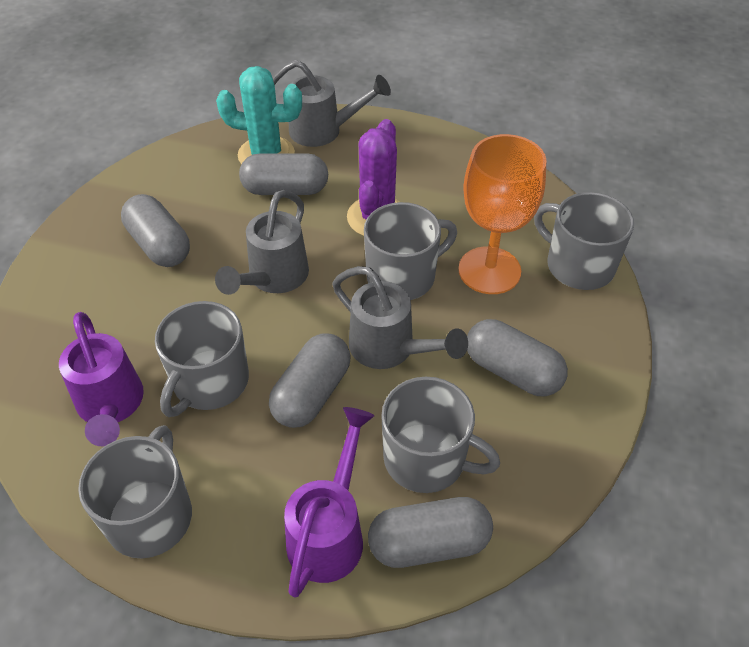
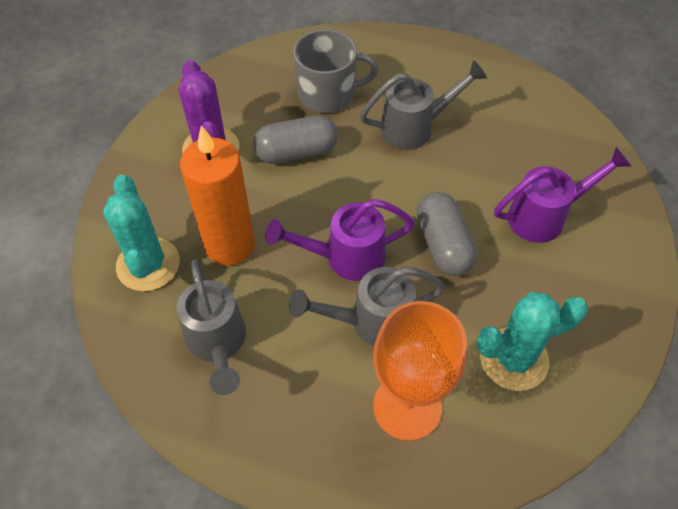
grey capsule: 5 -> 2
grey mug: 5 -> 1
orange candle: 0 -> 1
turquoise cactus: 1 -> 2

